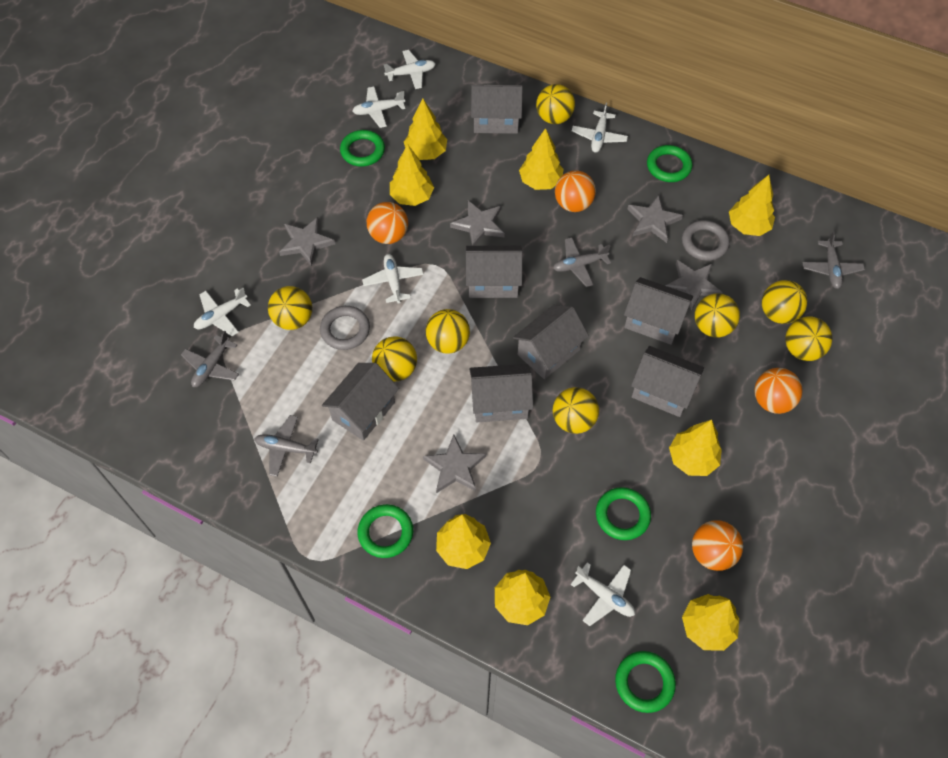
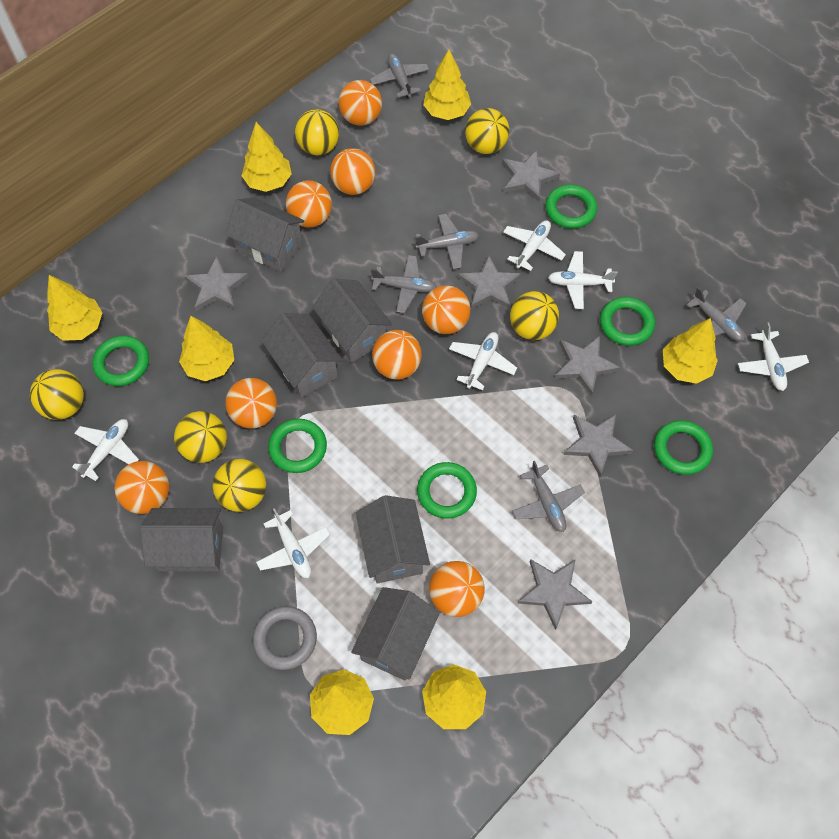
green ring: 5 -> 6
grey house: 7 -> 6
grey plane: 4 -> 5
grey ring: 2 -> 1
grey star: 5 -> 6
orange ball: 4 -> 8
yellow ball: 8 -> 6
yellow tree: 8 -> 7

